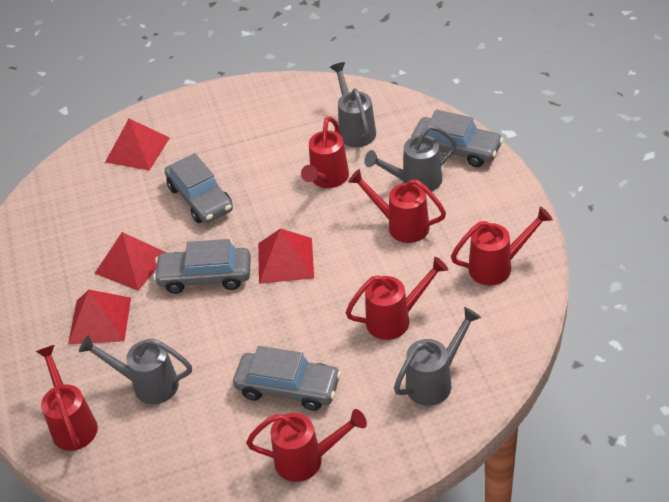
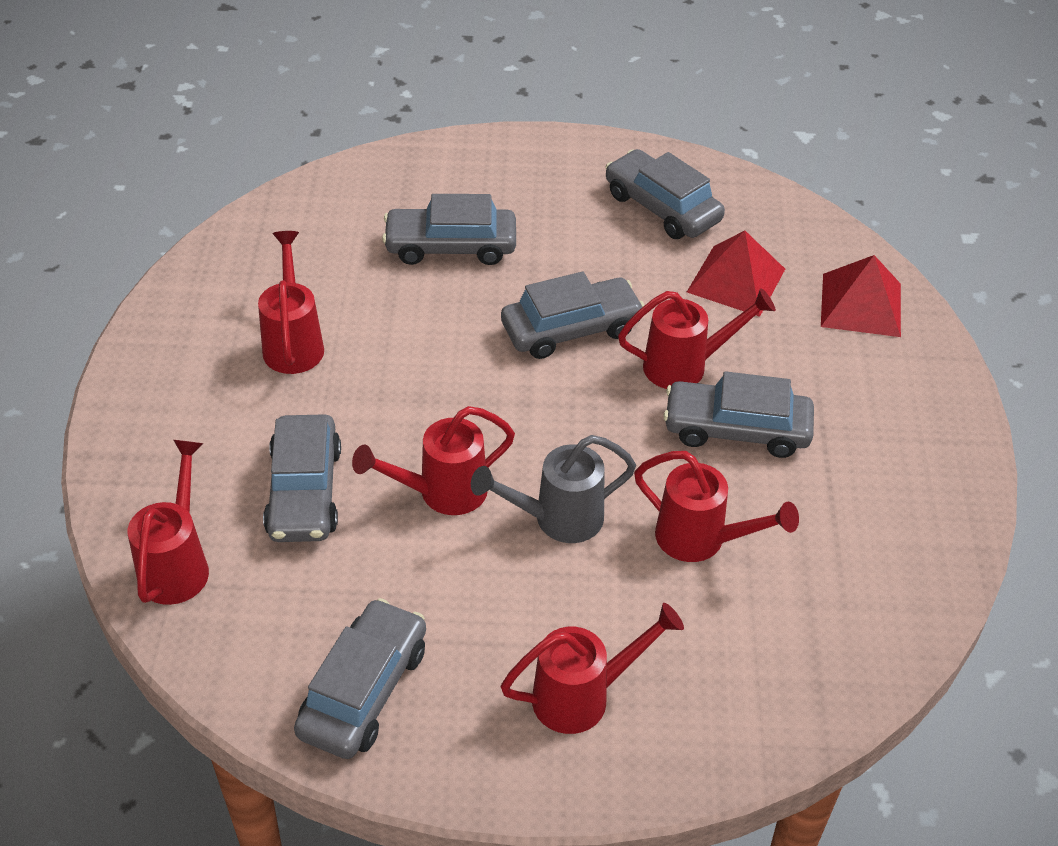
grey car: 4 -> 6
grey watering can: 4 -> 1
red pyramid: 4 -> 2

